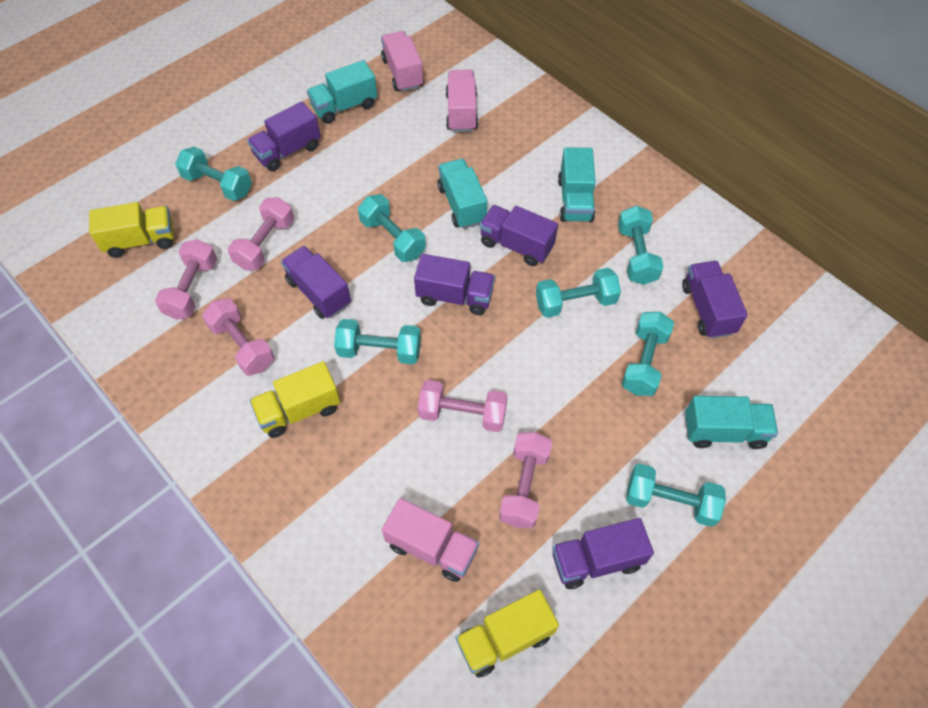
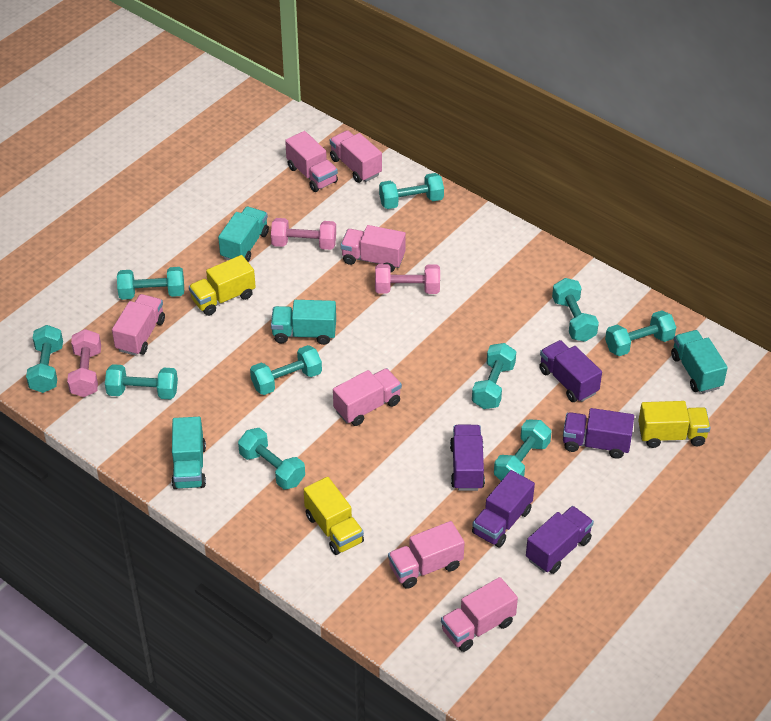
pink dumbbell: 5 -> 3
pink truck: 3 -> 7
purple truck: 6 -> 5
turquoise dumbbell: 7 -> 10

